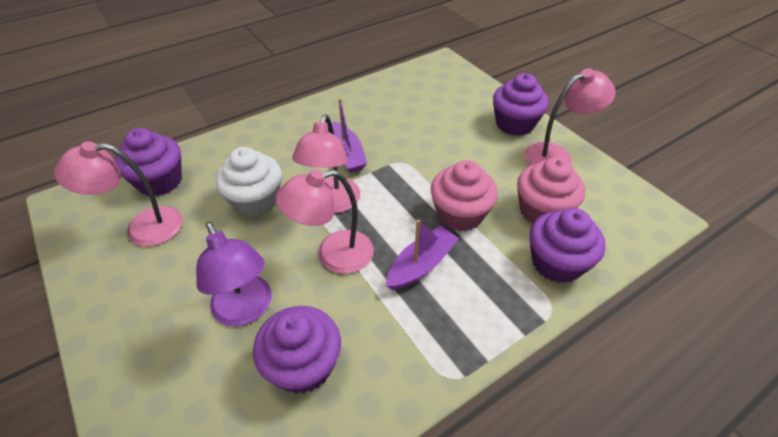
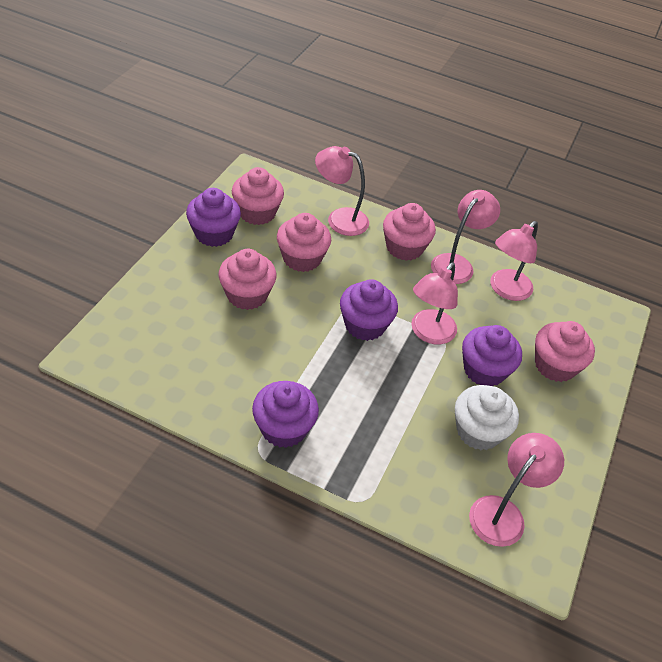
pink cupcake: 2 -> 5
pink lamp: 4 -> 5
purple boat: 2 -> 0
purple lamp: 1 -> 0

